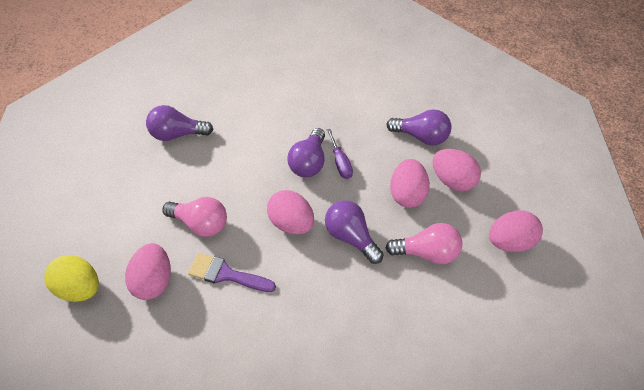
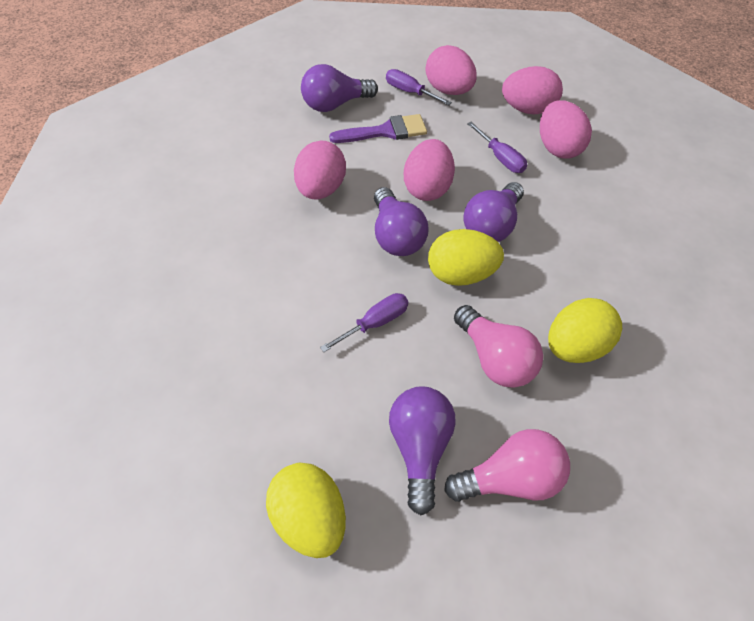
purple screwdriver: 1 -> 3
yellow egg: 1 -> 3

